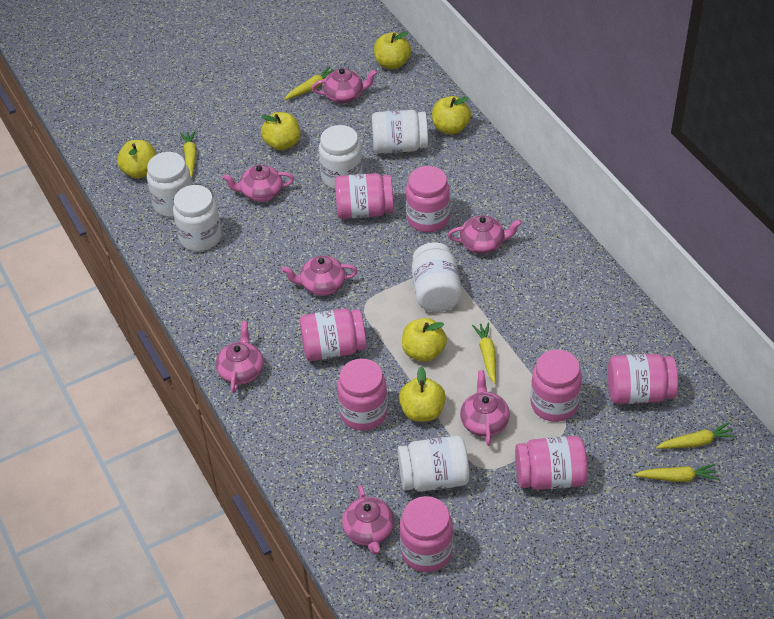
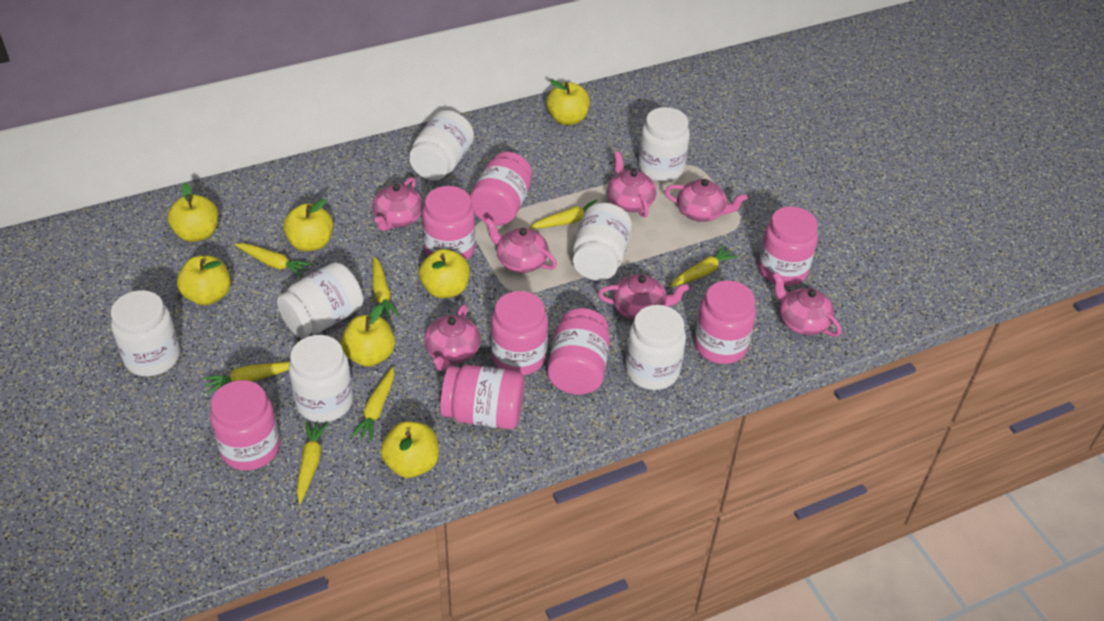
white jar: 6 -> 7
yellow apple: 6 -> 7
yellow carrot: 5 -> 7

